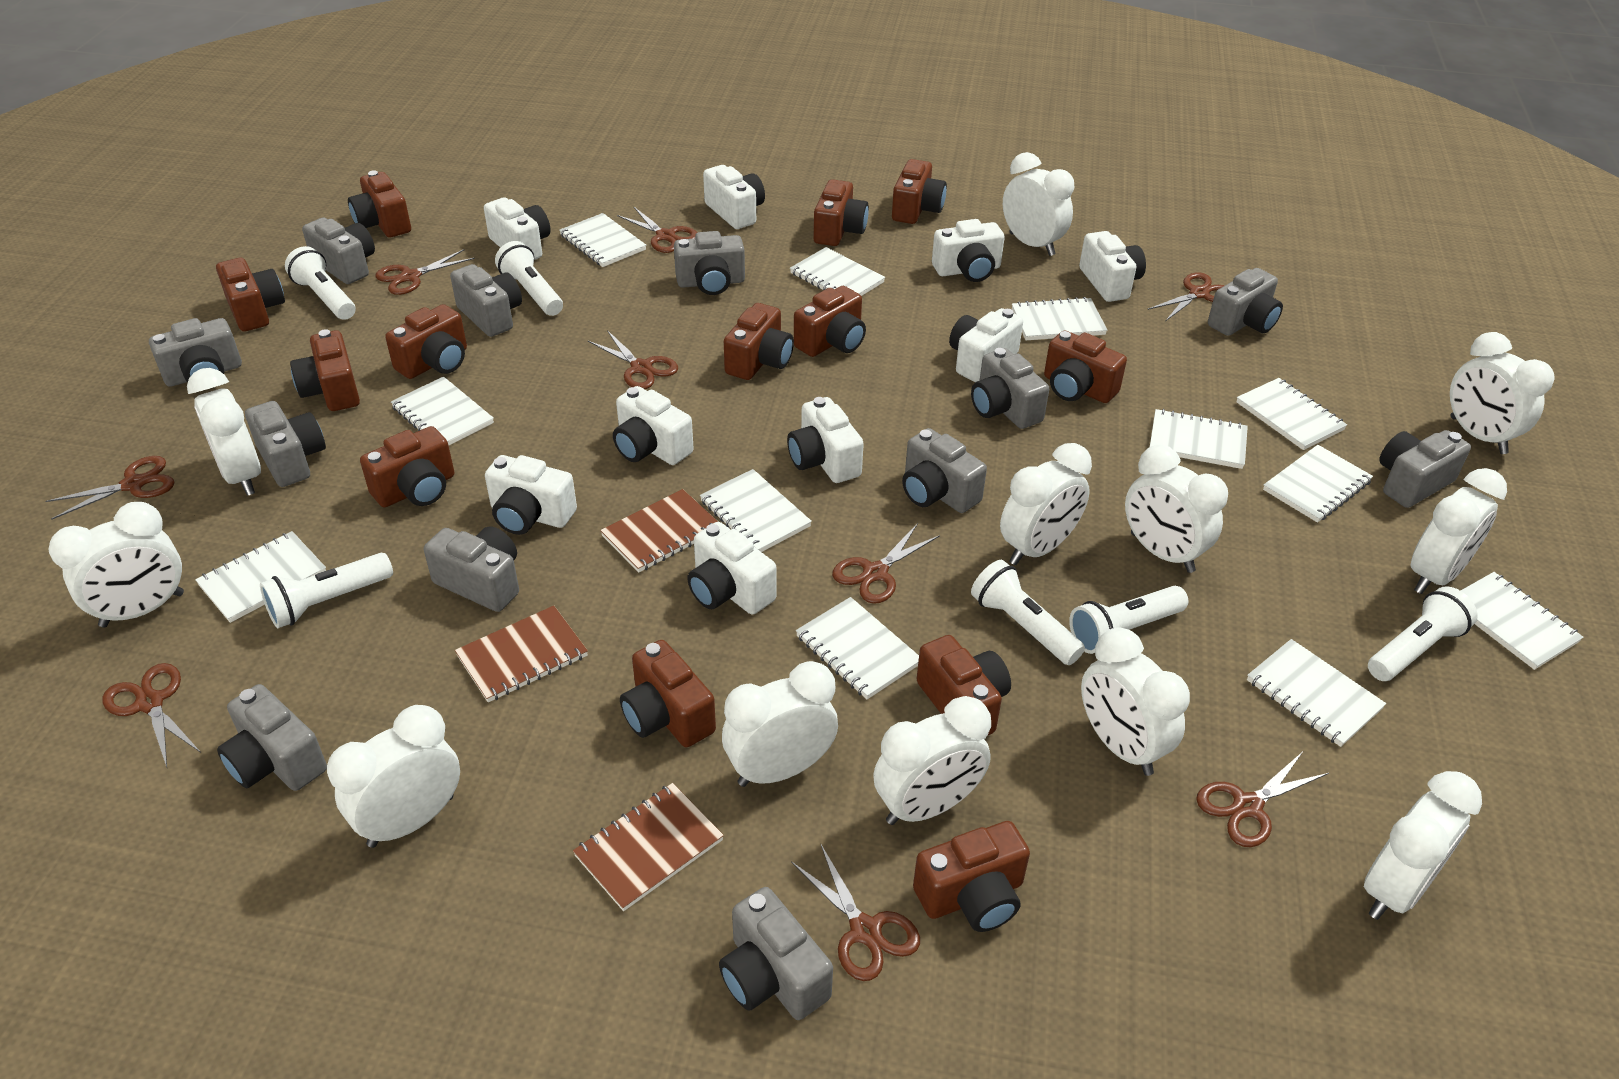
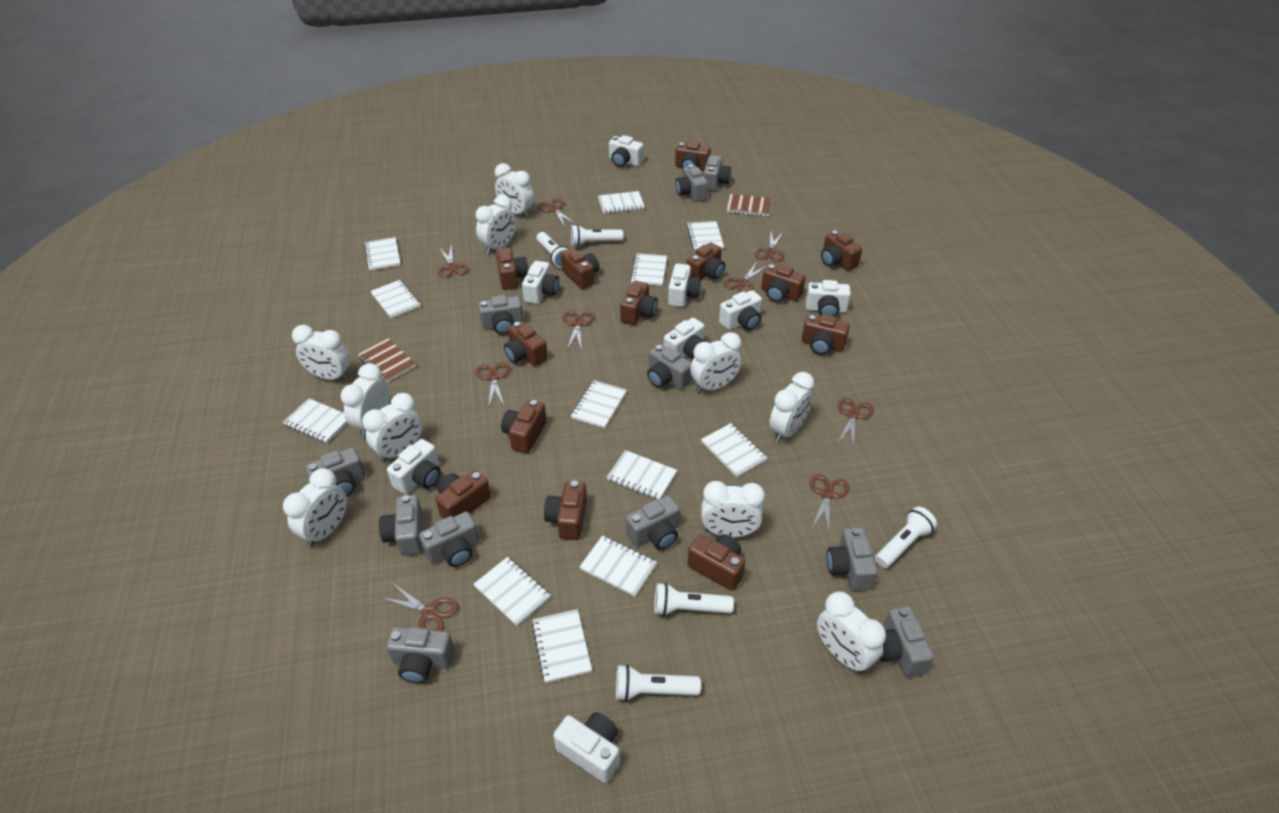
brown notebook: 3 -> 2
grey camera: 12 -> 11
white camera: 9 -> 8
white clock: 12 -> 10
white flashlight: 6 -> 5

